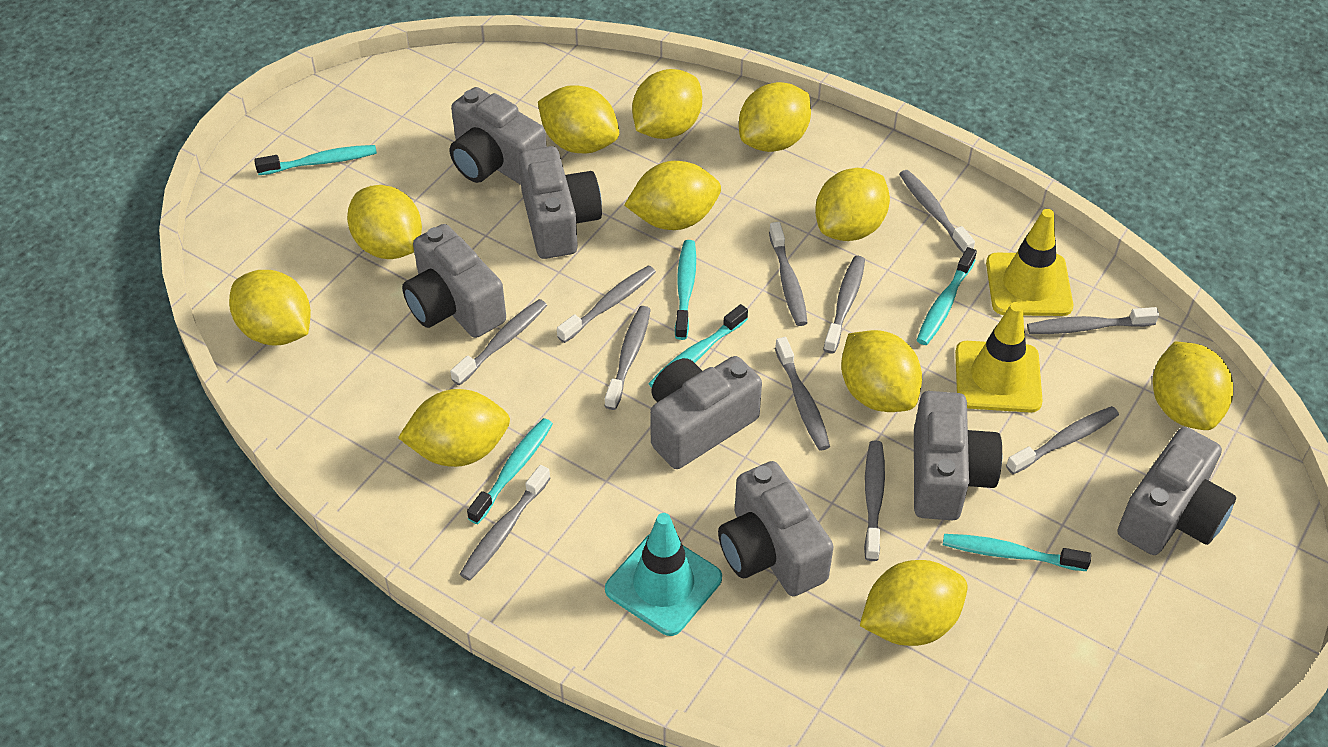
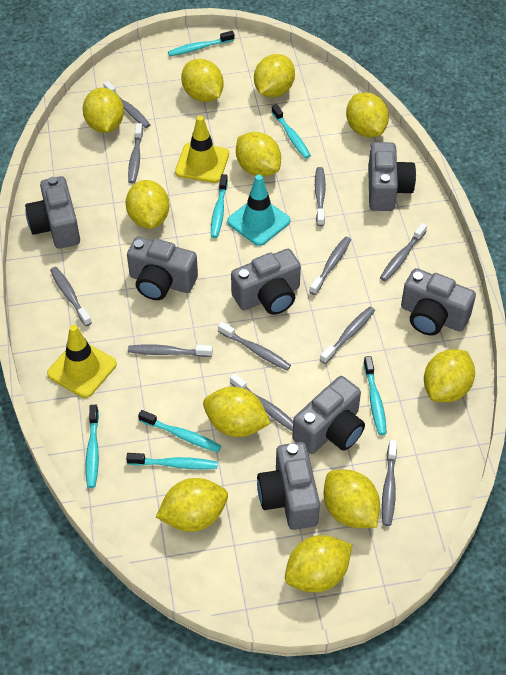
turquoise toothbrush: 6 -> 7

